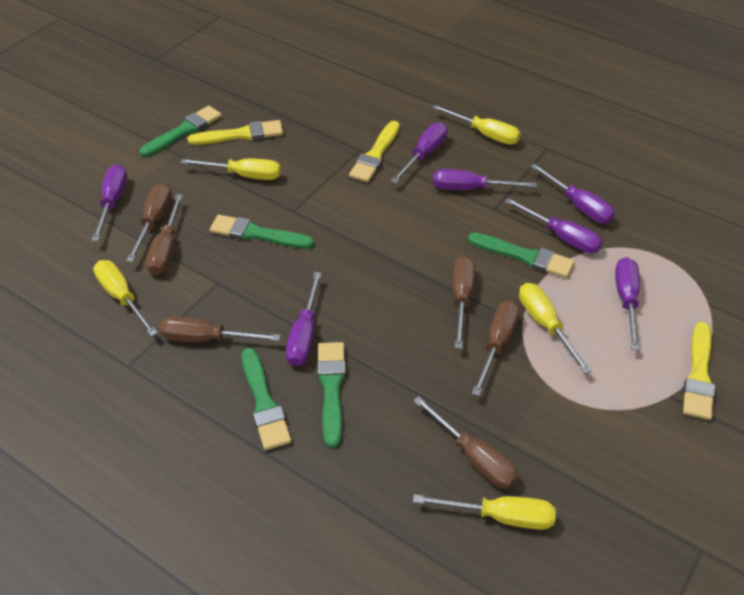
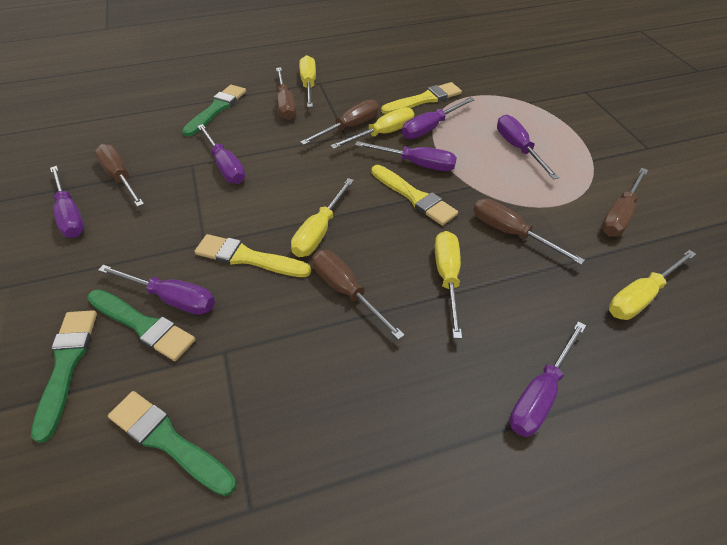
green brush: 5 -> 4

